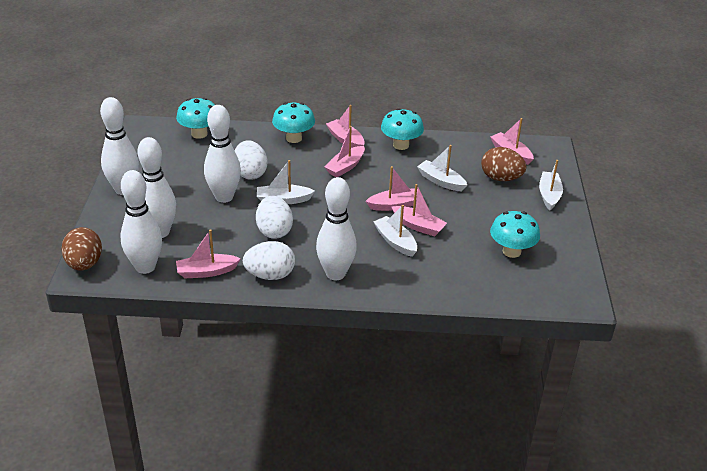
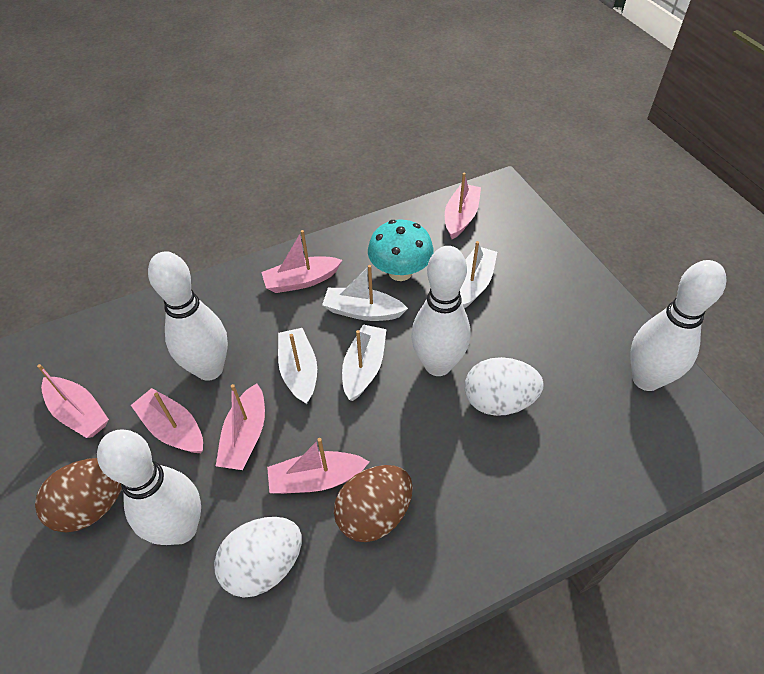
turquoise mushroom: 4 -> 1
white bowling pin: 5 -> 4
white egg: 3 -> 2

